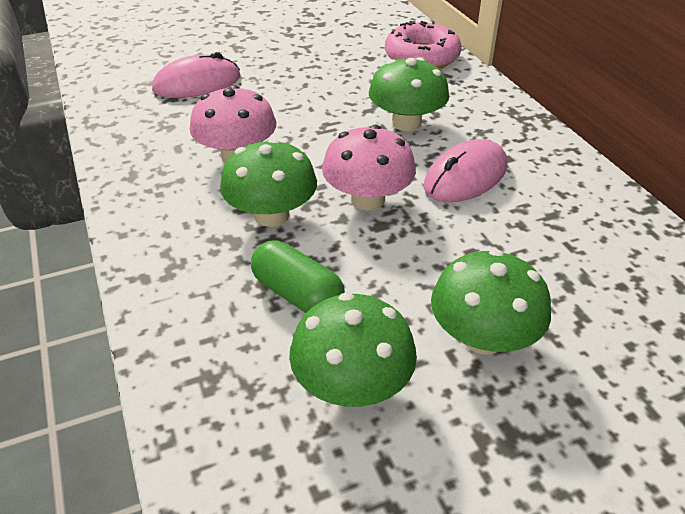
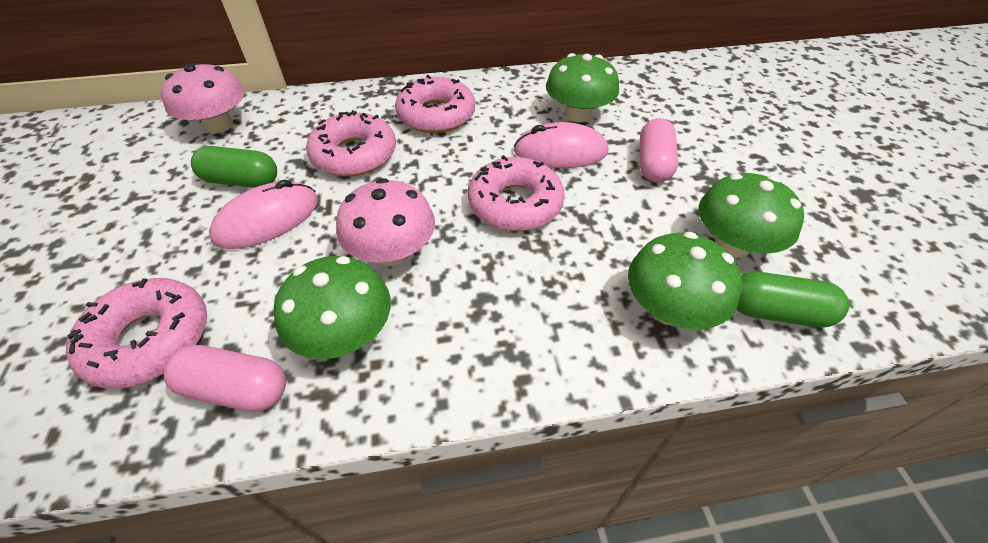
green capsule: 1 -> 2
pink capsule: 0 -> 2
pink donut: 1 -> 4

